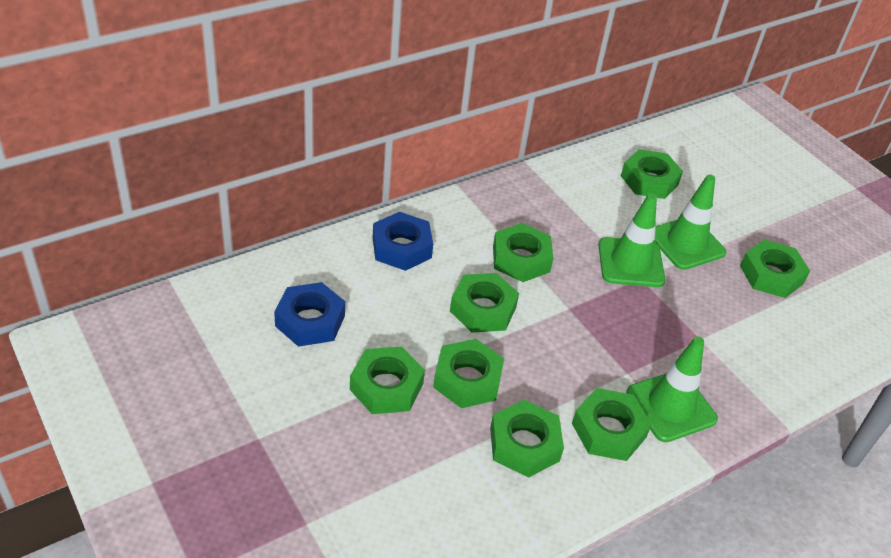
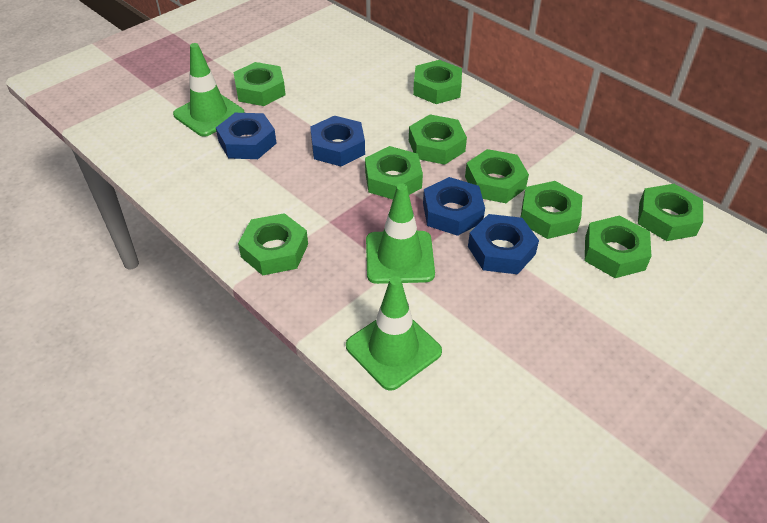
blue nut: 2 -> 4
green nut: 8 -> 9

